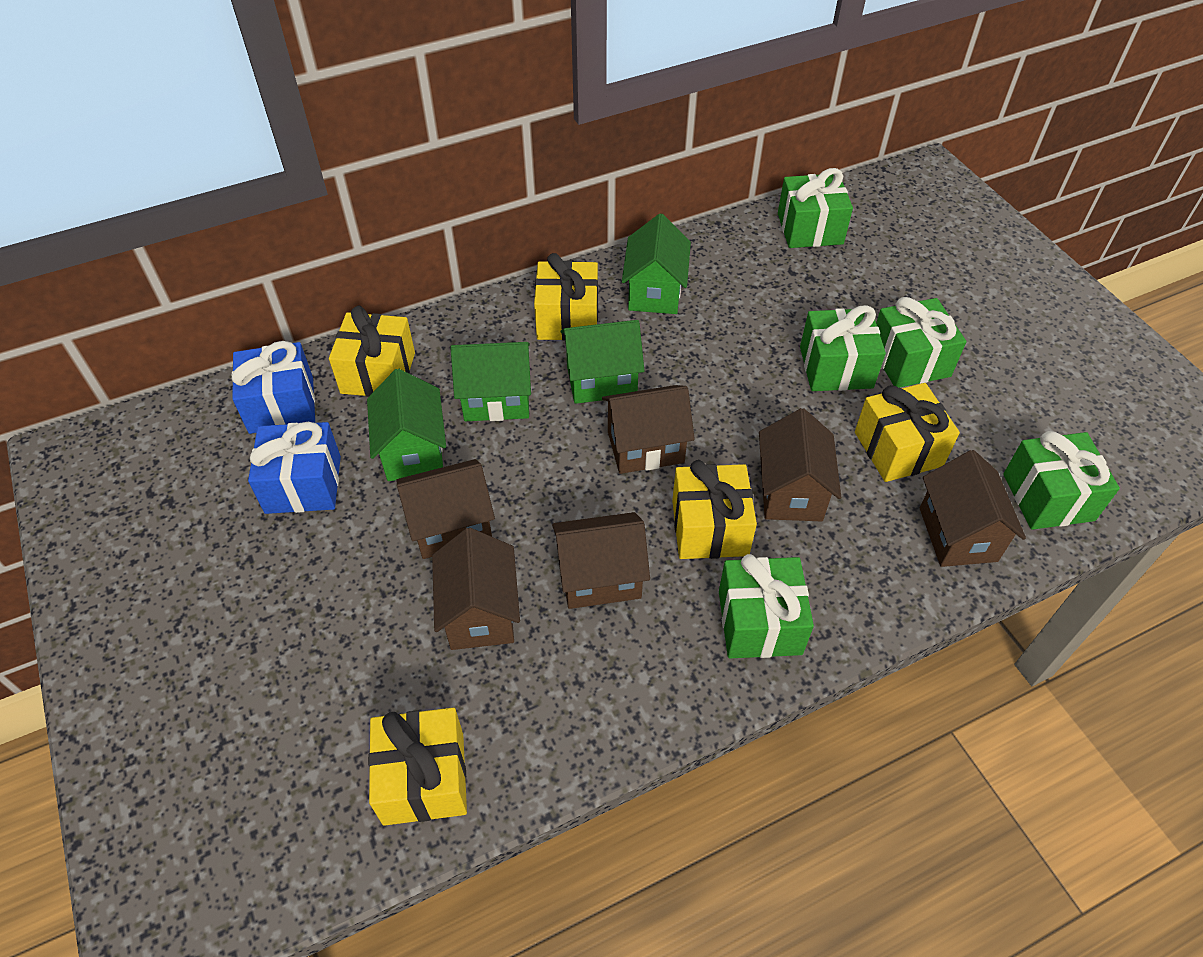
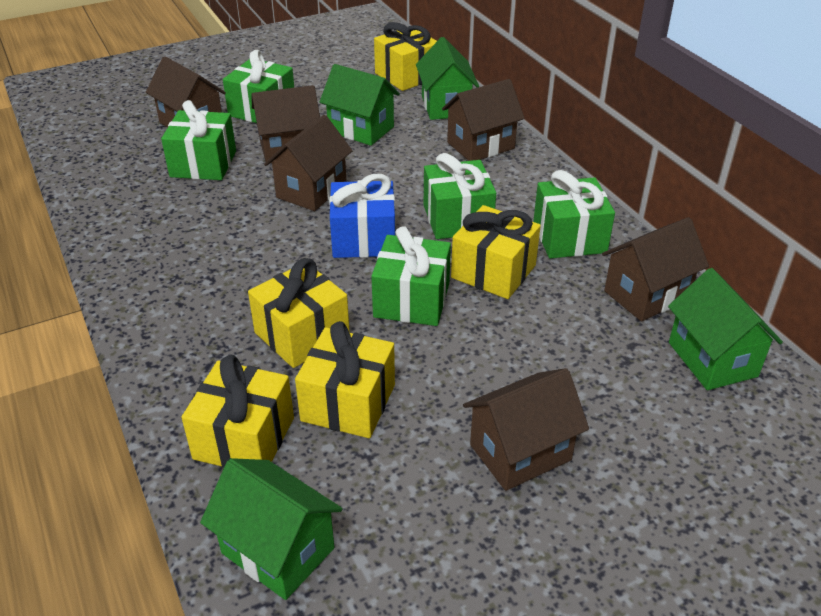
blue gift: 2 -> 1

